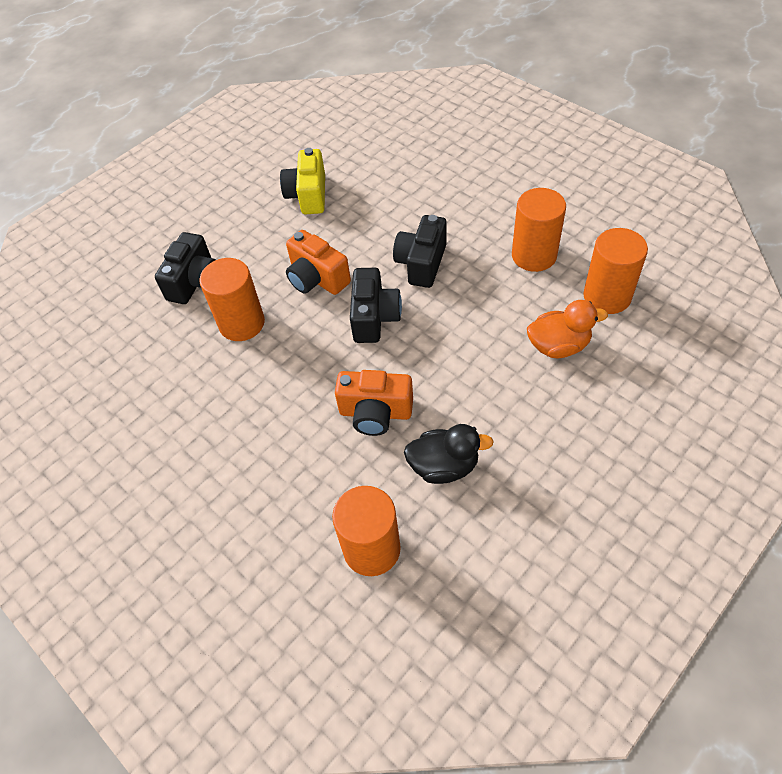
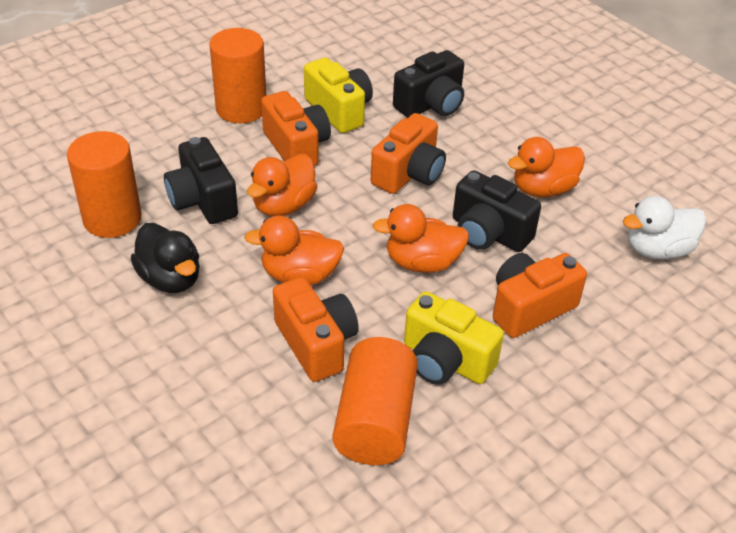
orange camera: 2 -> 4
orange cylinder: 4 -> 3
orange duck: 1 -> 4
white duck: 0 -> 1
yellow camera: 1 -> 2

